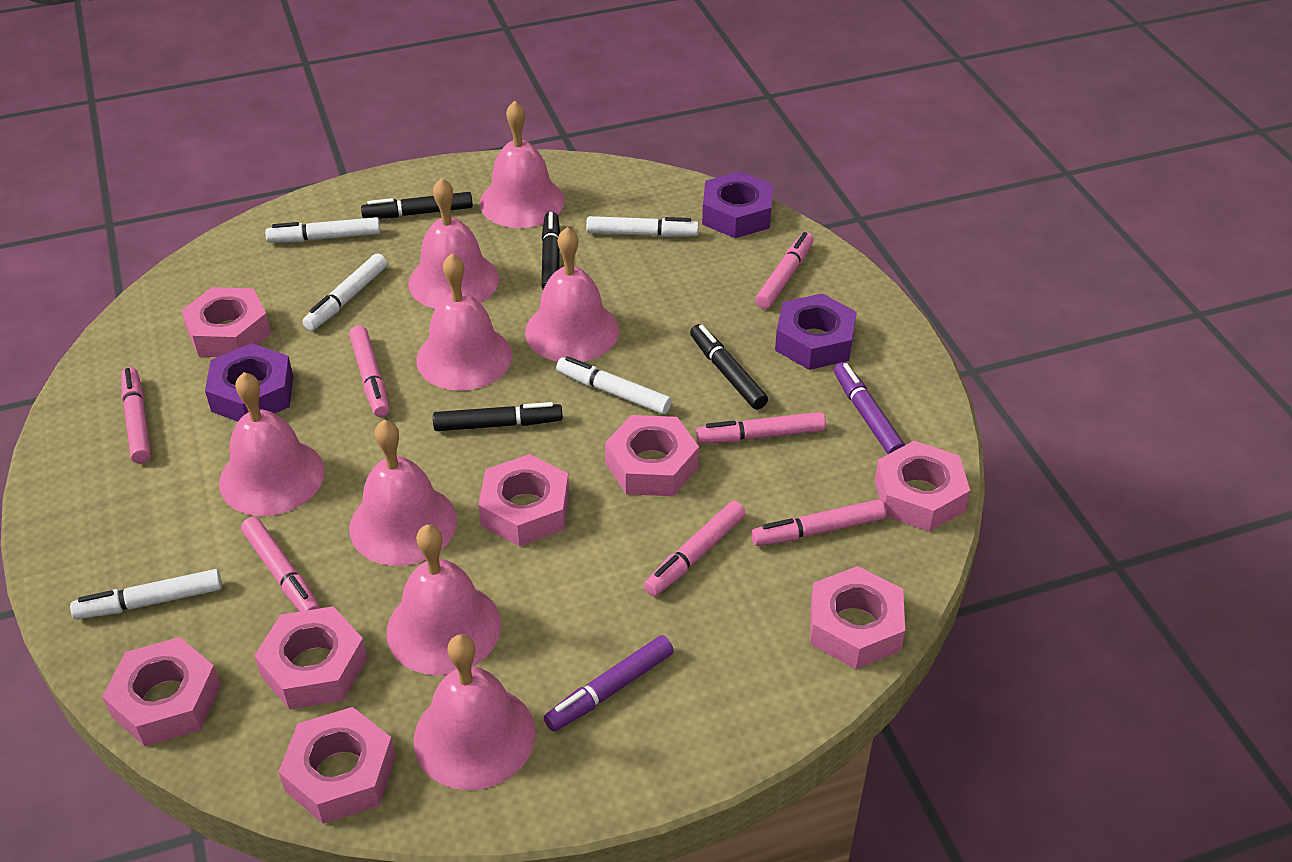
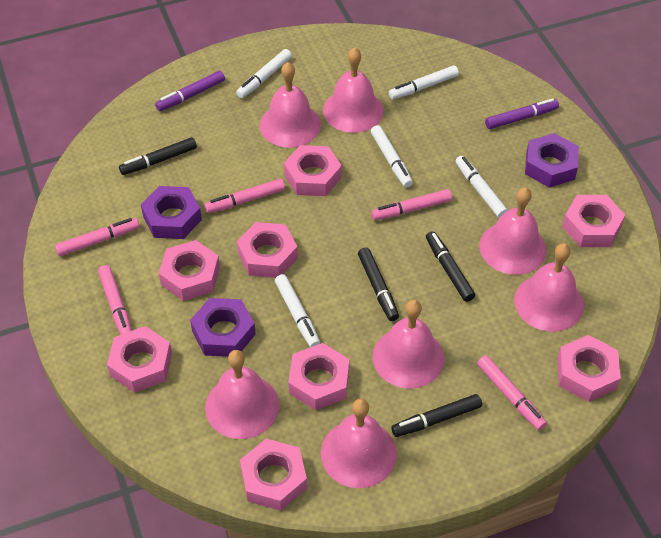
pink bell: 8 -> 7
pink marker: 7 -> 5

